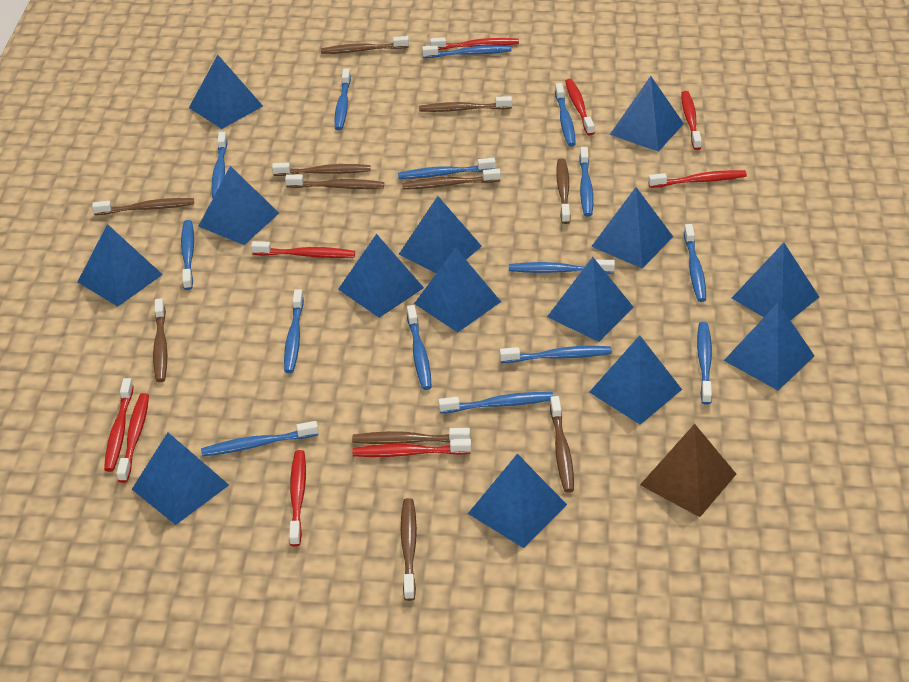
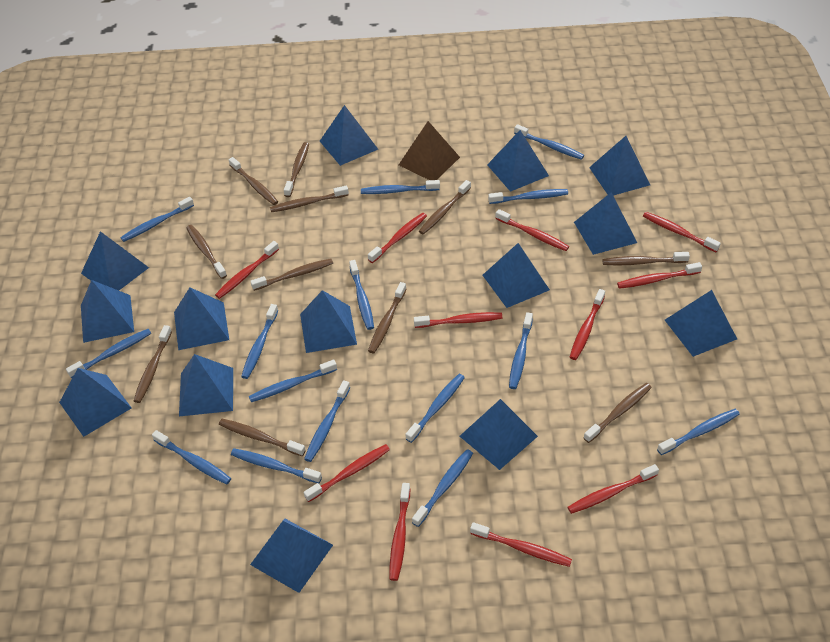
red toothbrush: 9 -> 11

